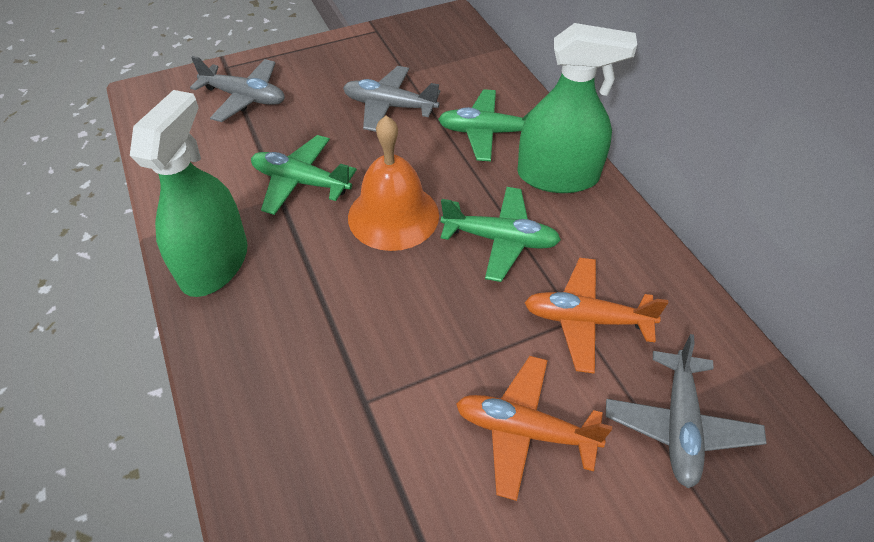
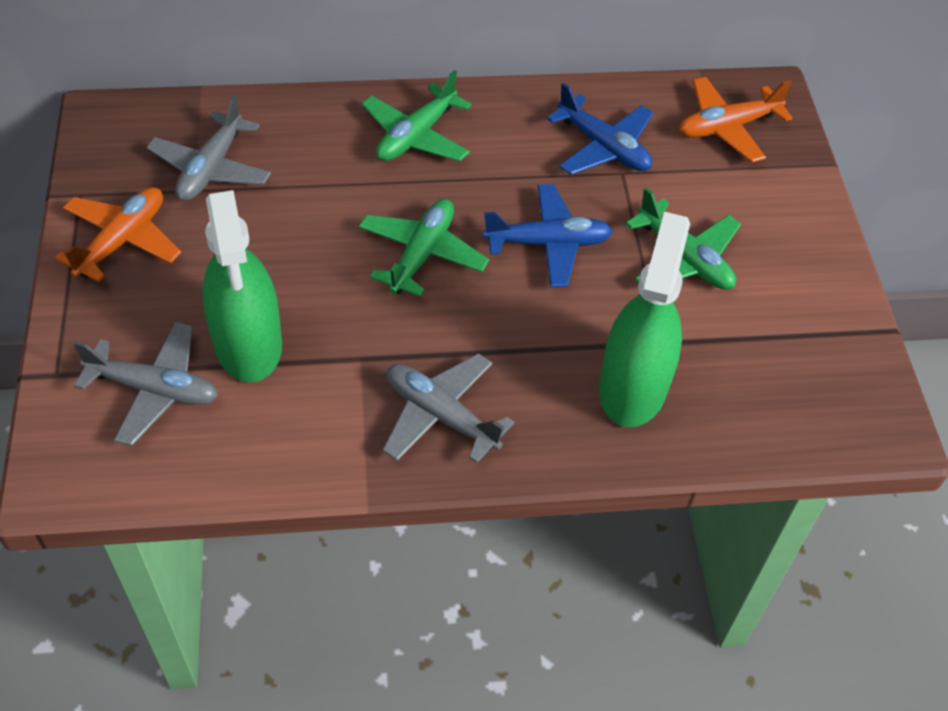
blue plane: 0 -> 2
orange bell: 1 -> 0

